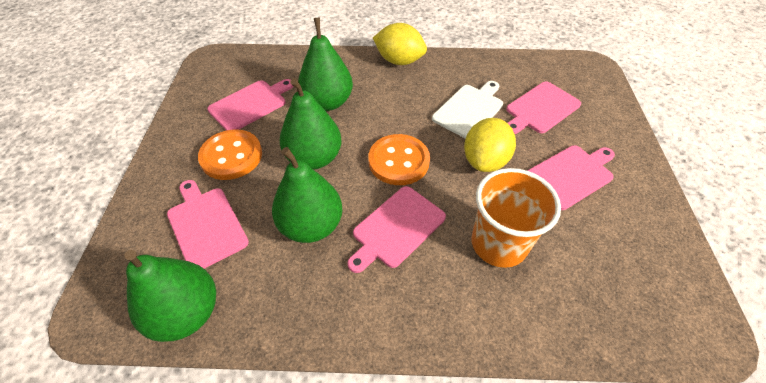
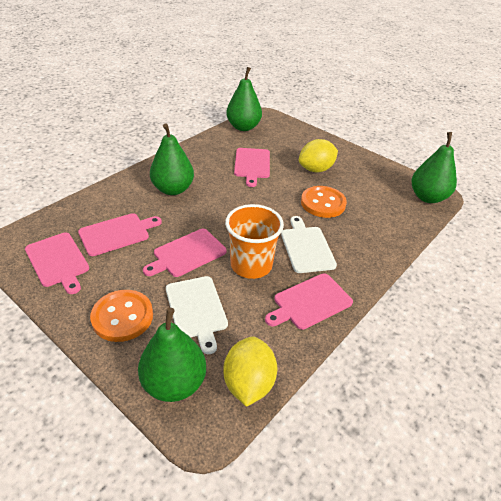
white cutting board: 1 -> 2

